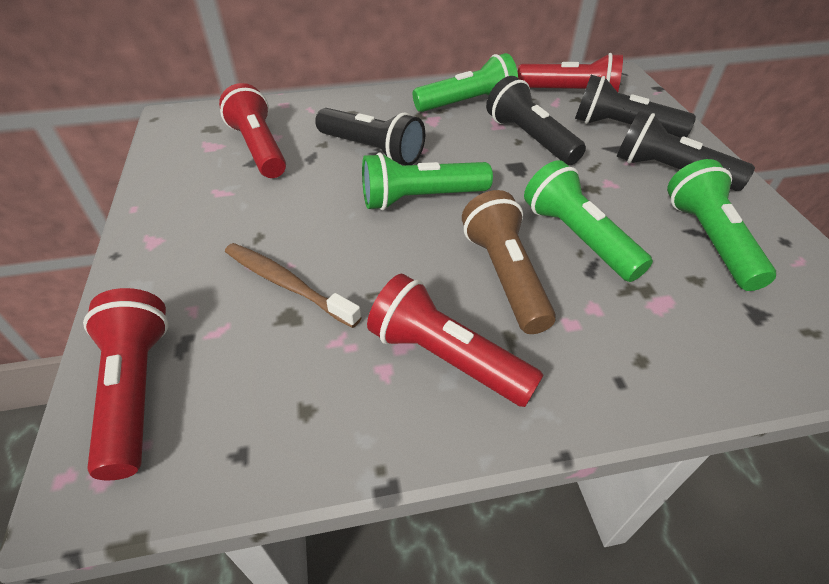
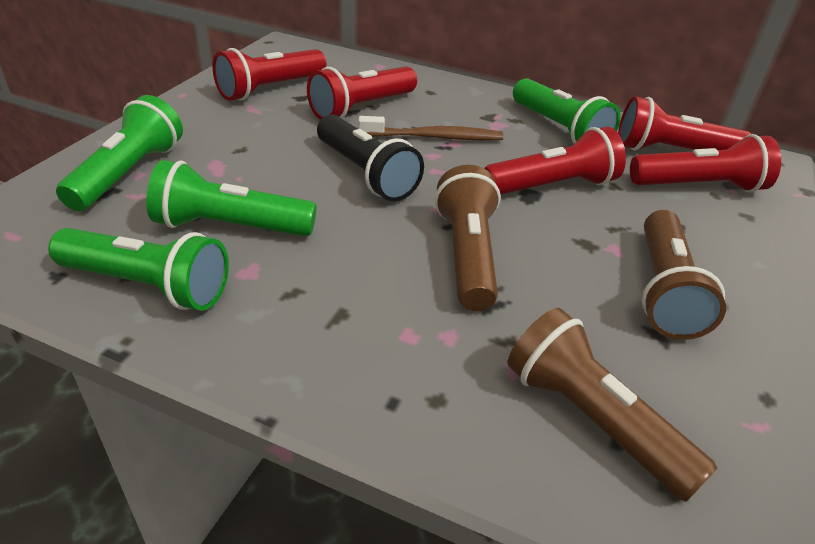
black flashlight: 4 -> 1
brown flashlight: 1 -> 3
red flashlight: 4 -> 5

